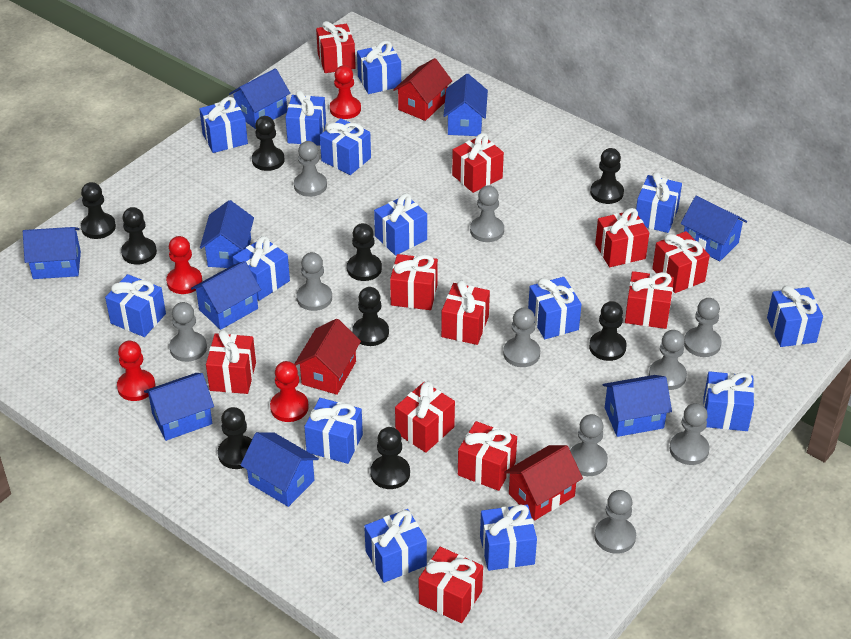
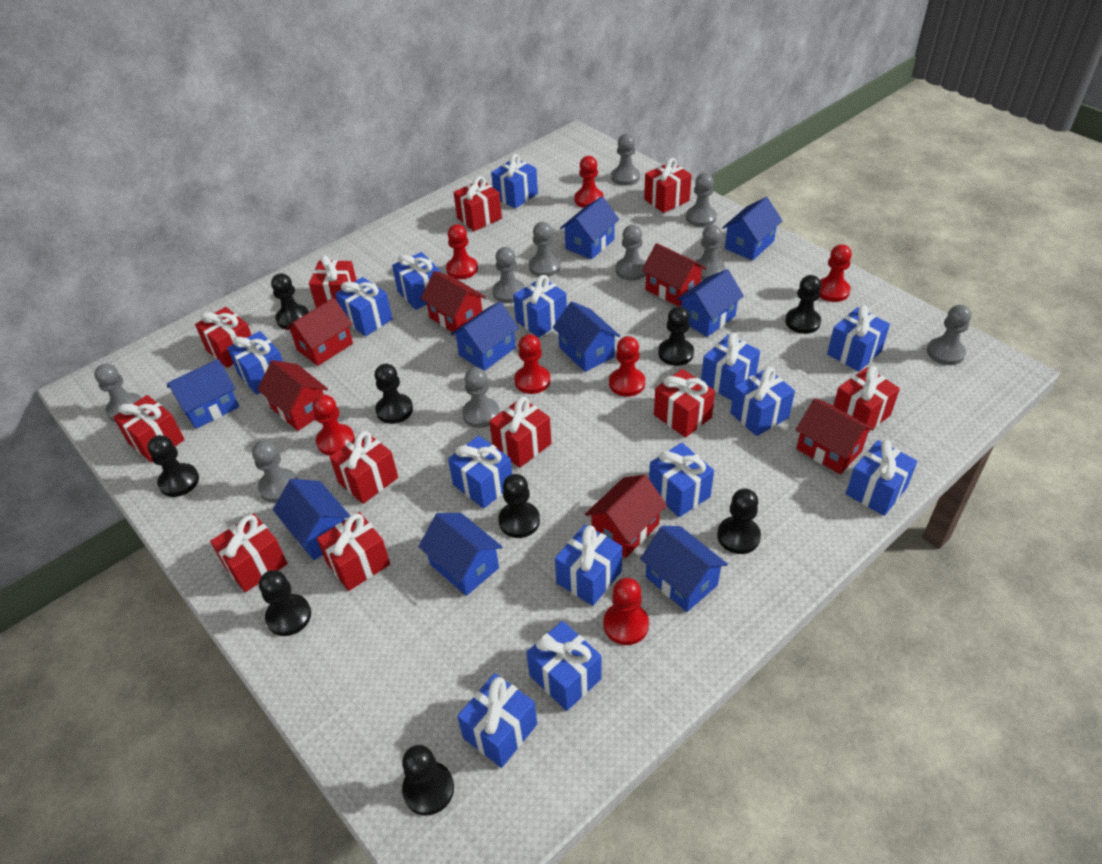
red house: 3 -> 6
red pawn: 4 -> 7

